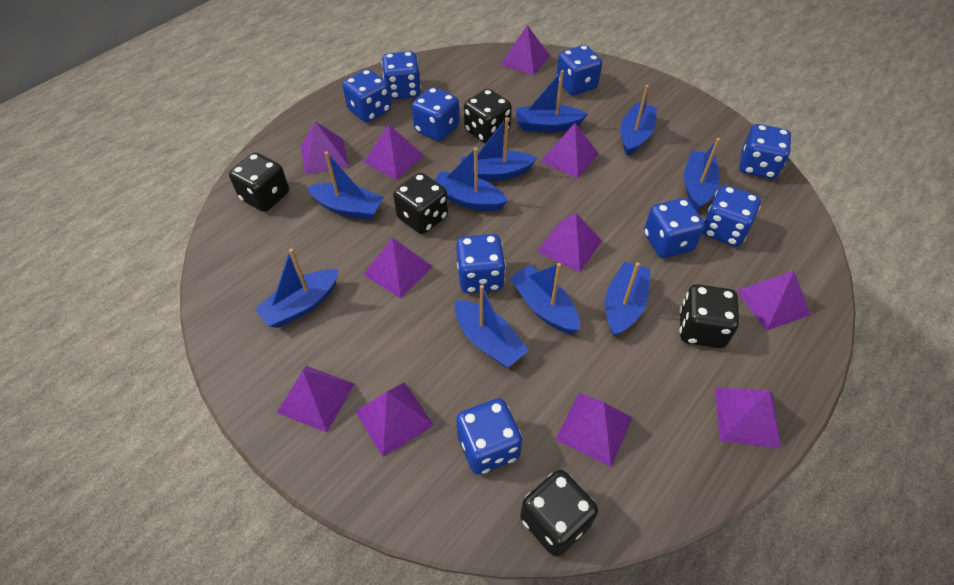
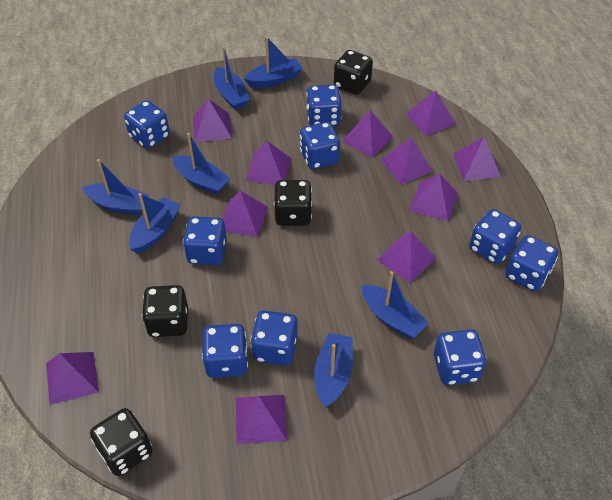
black dice: 5 -> 4
blue boat: 10 -> 7

